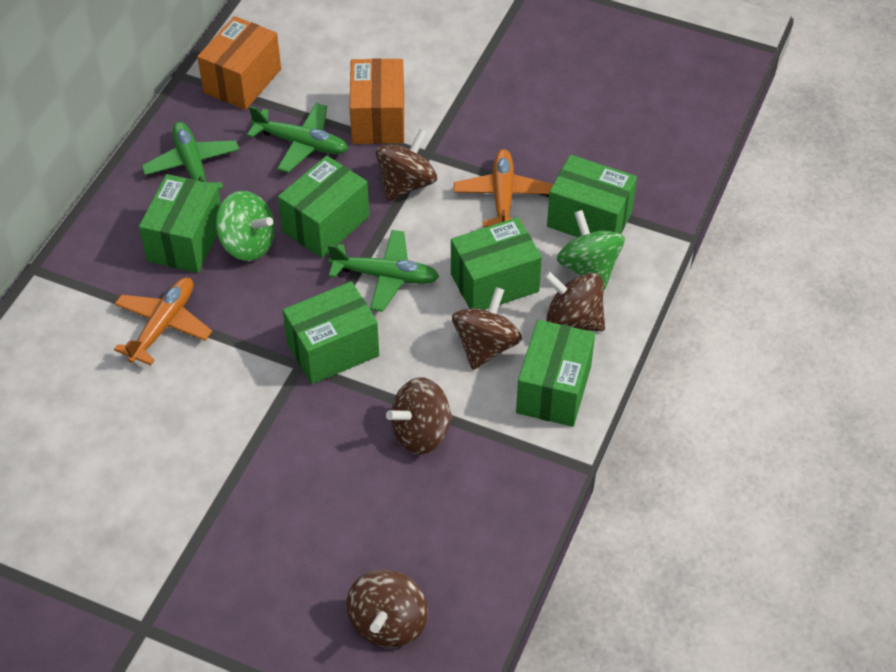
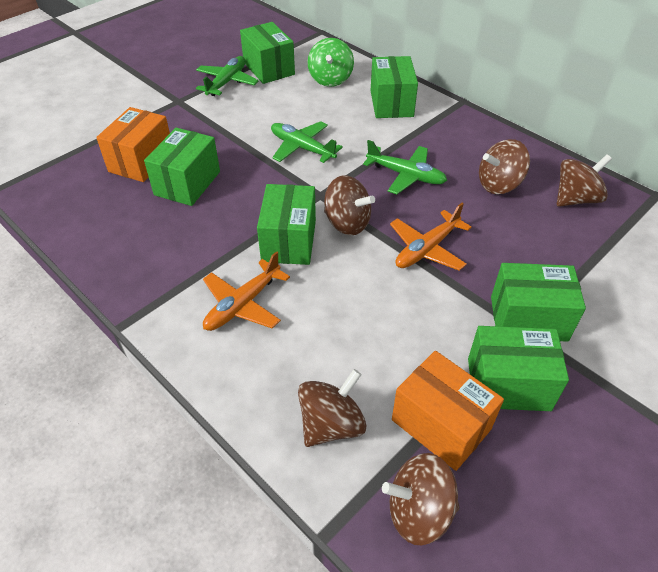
green spinning top: 2 -> 1

